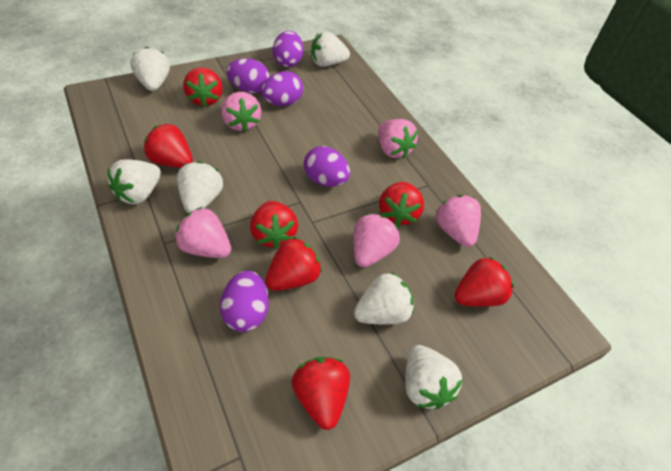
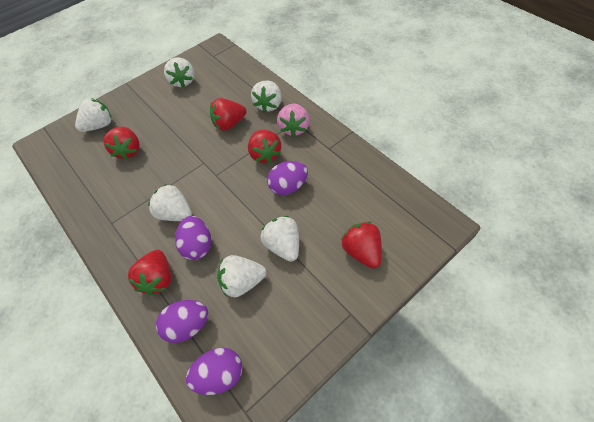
pink strawberry: 5 -> 1
purple egg: 5 -> 4
red strawberry: 7 -> 5

